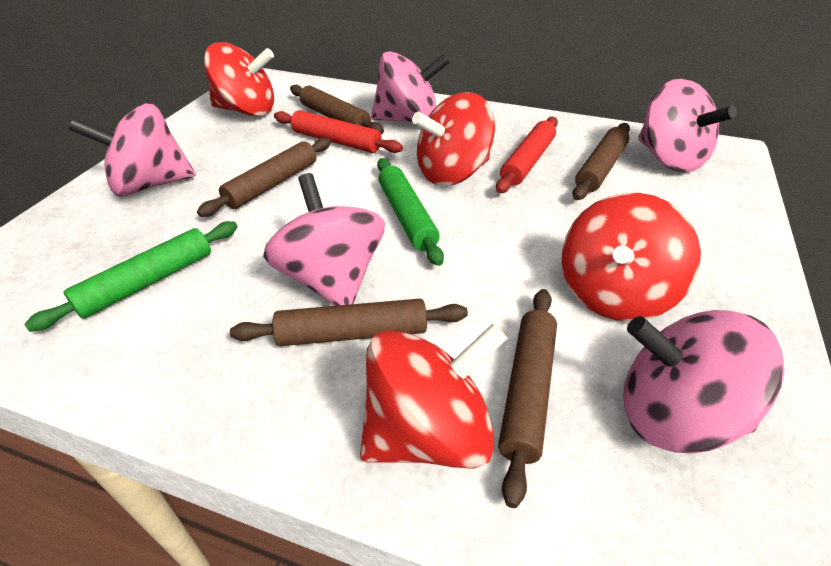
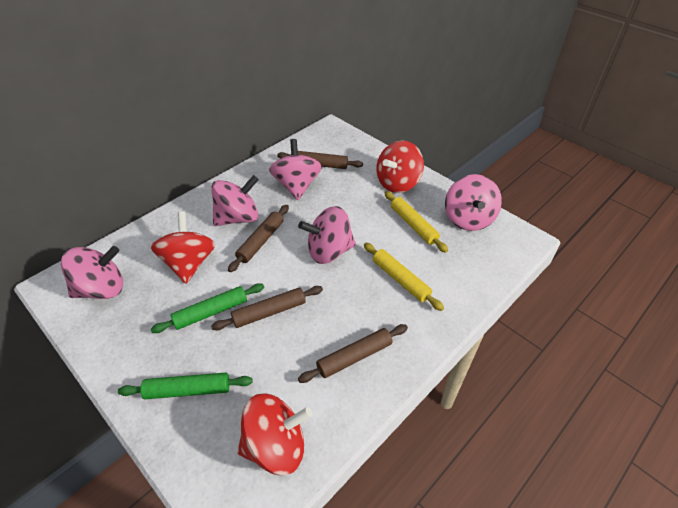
brown rolling pin: 5 -> 4
red rolling pin: 2 -> 0
red spinning top: 4 -> 3
yellow rolling pin: 0 -> 2

